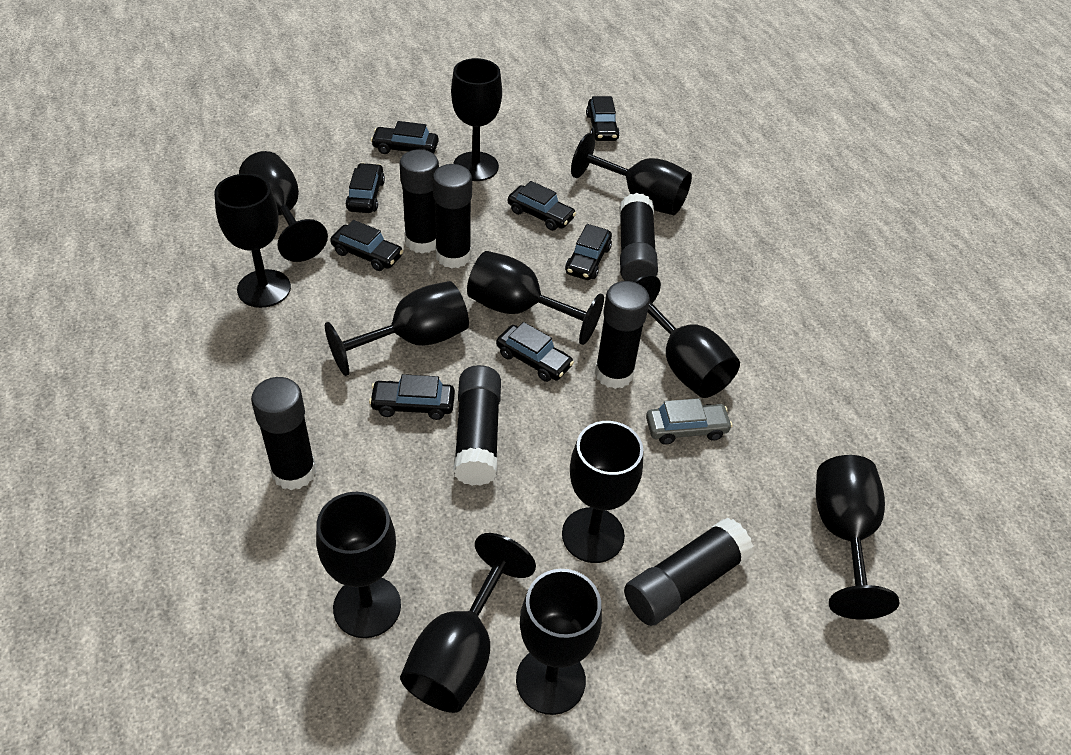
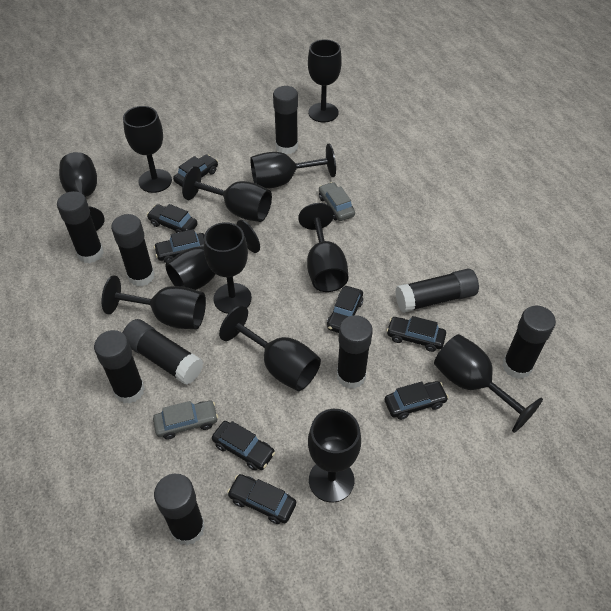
black glue stick: 7 -> 9
grey car: 1 -> 2

